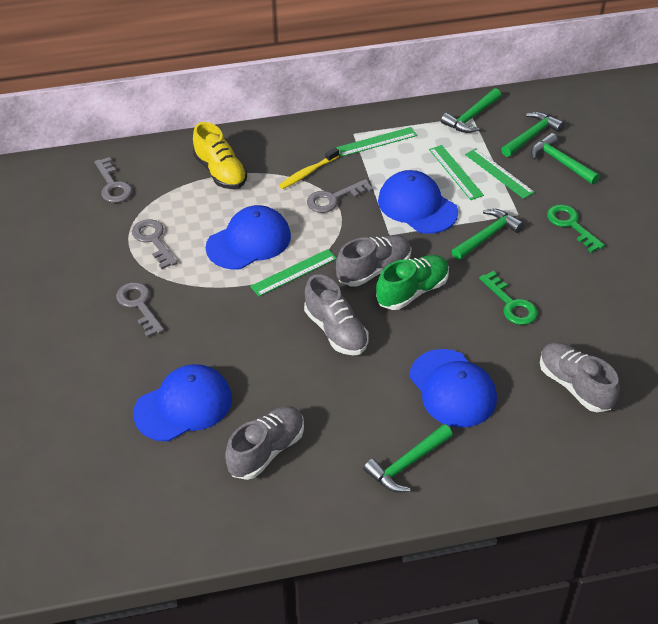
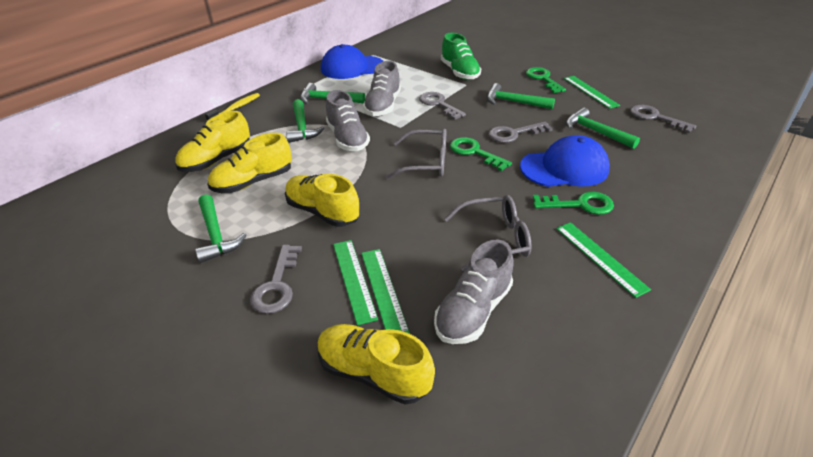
blue cap: 4 -> 2
green key: 2 -> 3
grey glasses: 0 -> 2
grey shoe: 4 -> 3
yellow shoe: 1 -> 4

